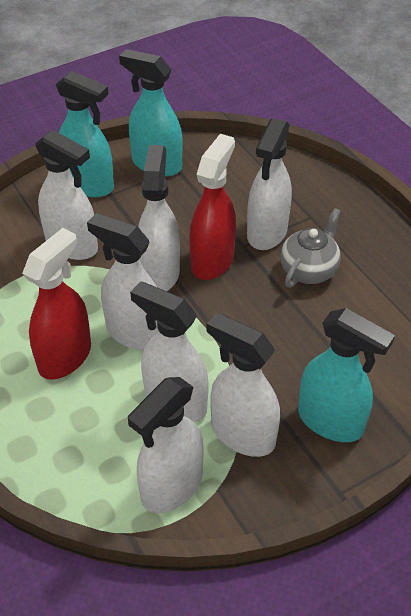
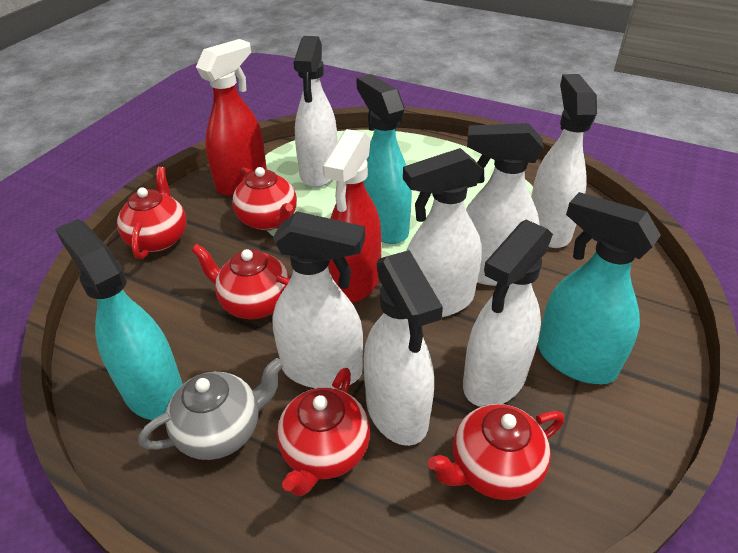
red teapot: 0 -> 5

